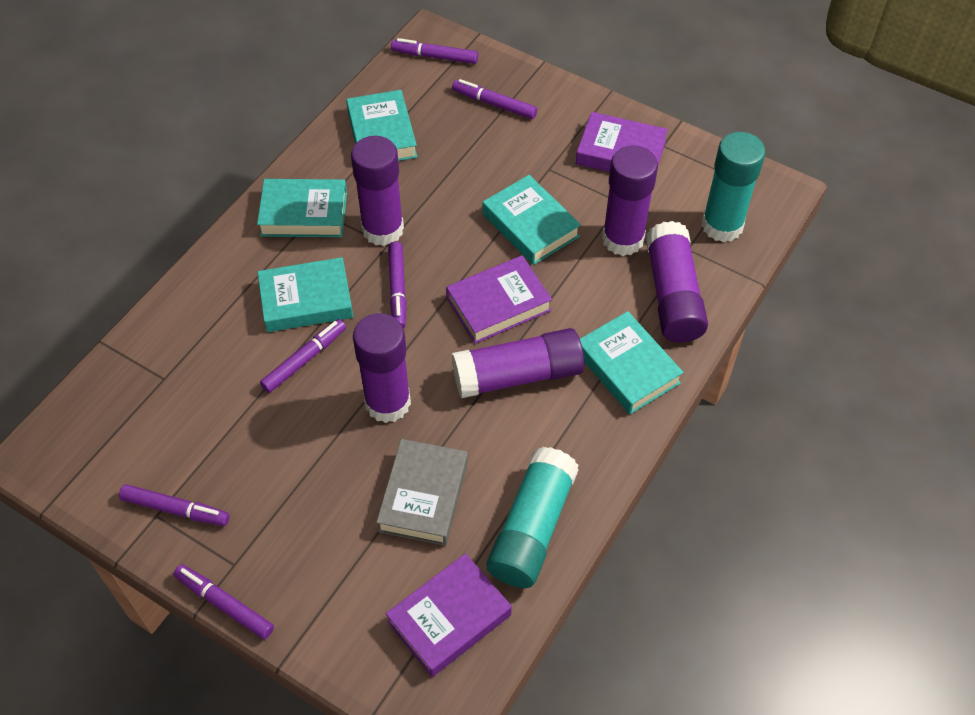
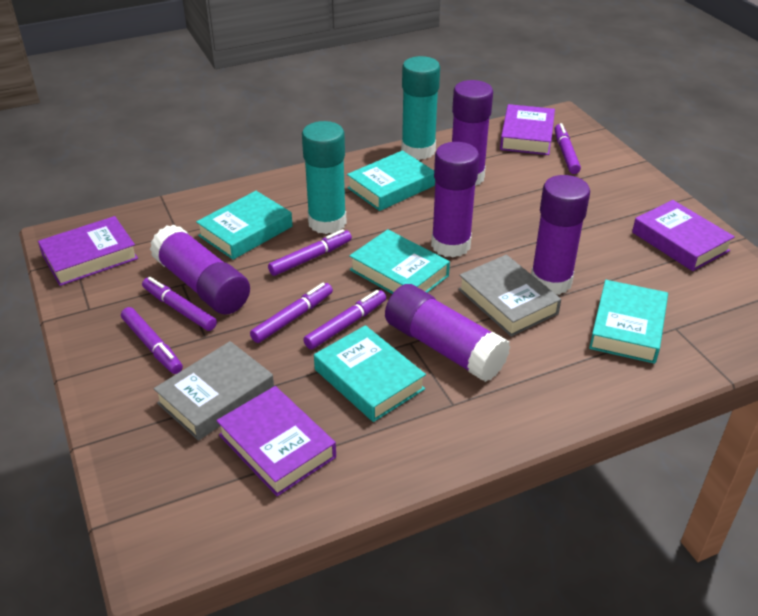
grey book: 1 -> 2
purple book: 3 -> 4

